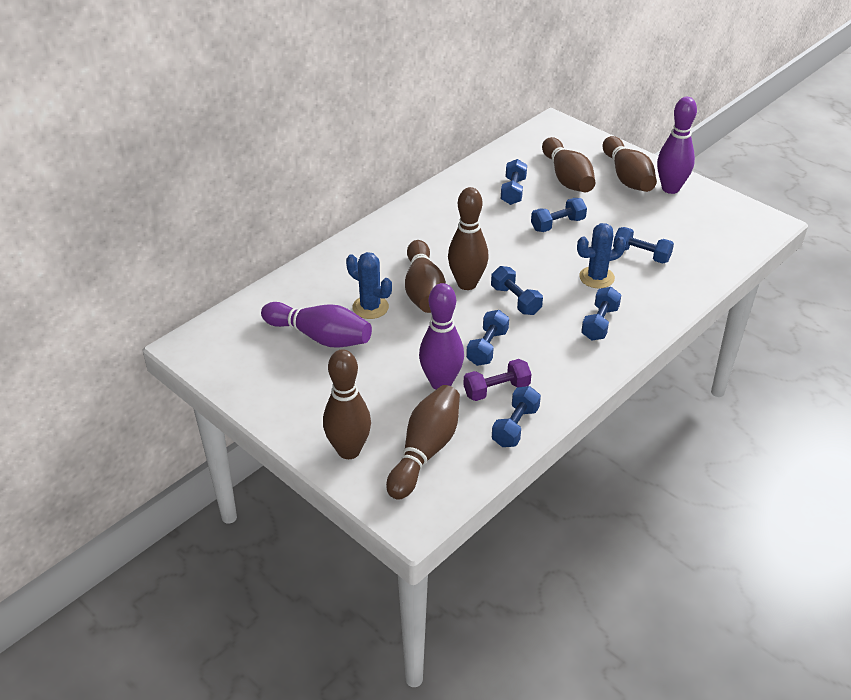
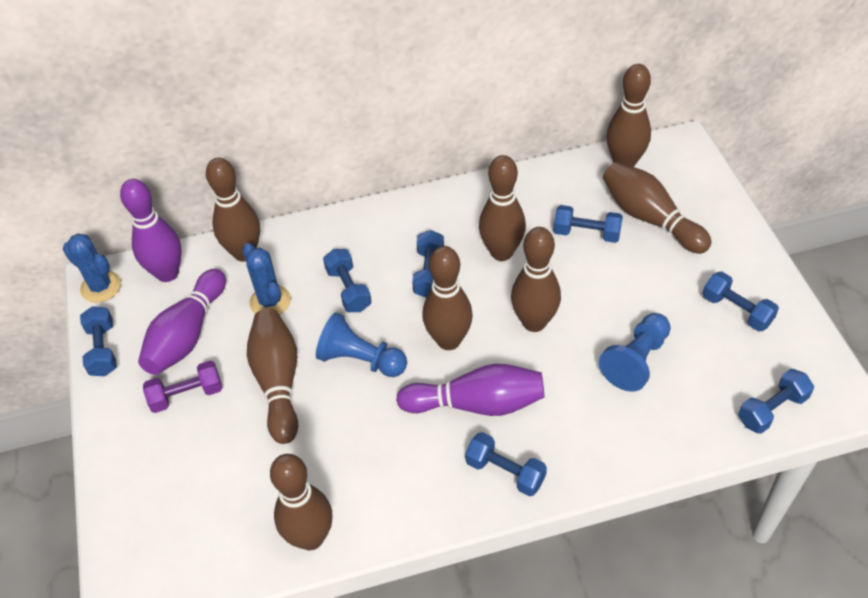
blue pawn: 0 -> 2
brown bowling pin: 6 -> 8

